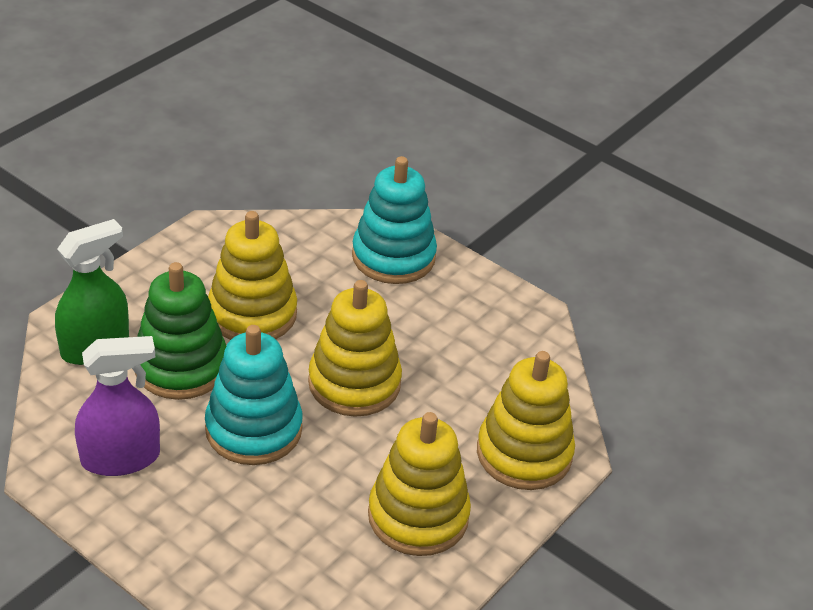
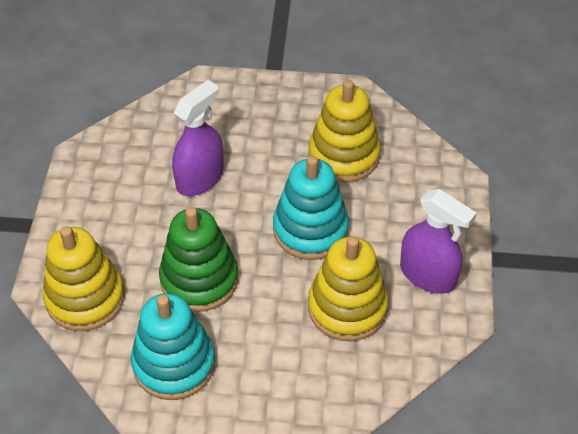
green spray bottle: 1 -> 0
purple spray bottle: 1 -> 2
yellow stacking toy: 4 -> 3

